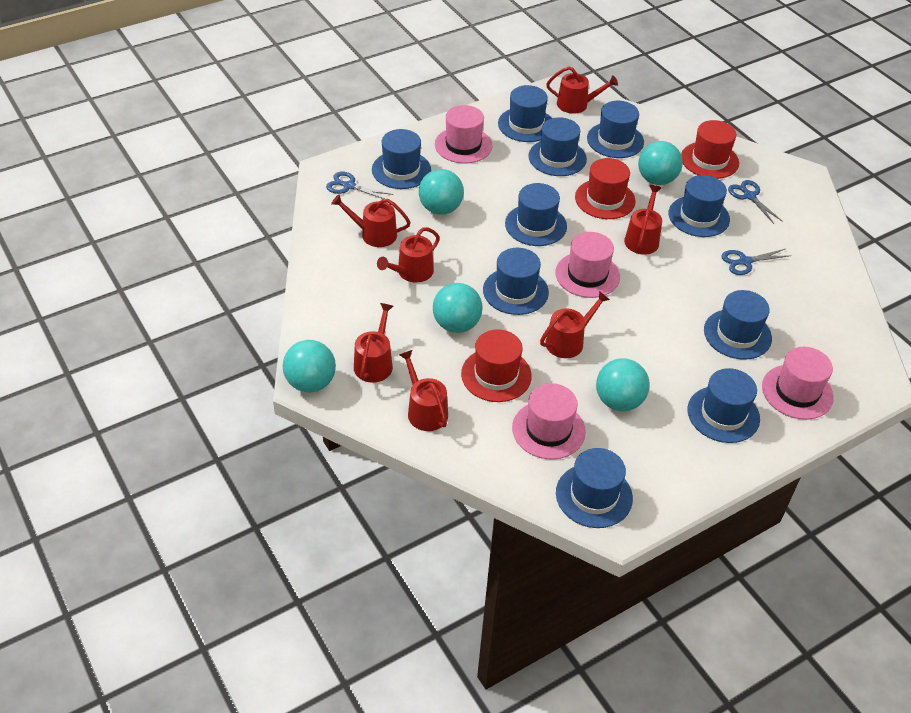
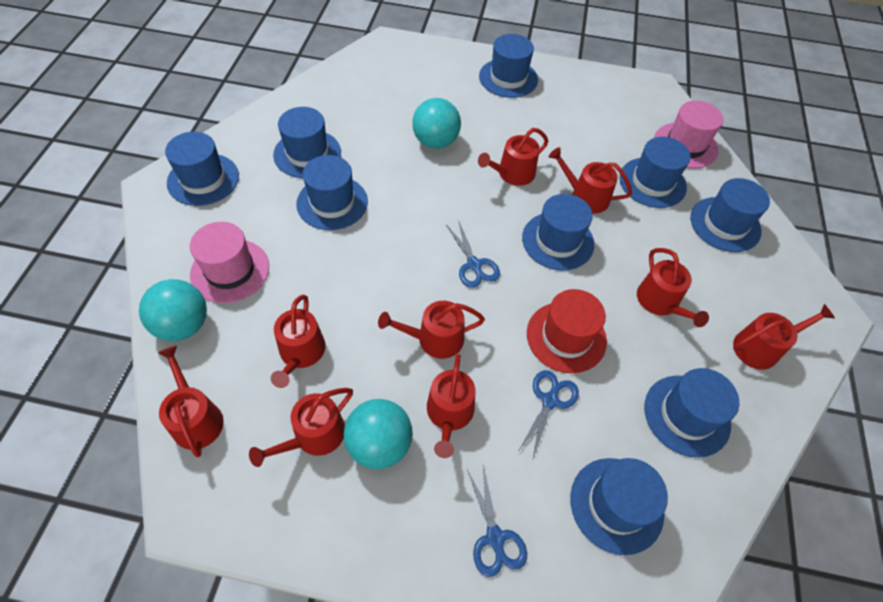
blue hat: 10 -> 9
pink hat: 4 -> 2
red hat: 3 -> 1
red watering can: 7 -> 9
turquoise ball: 5 -> 3

